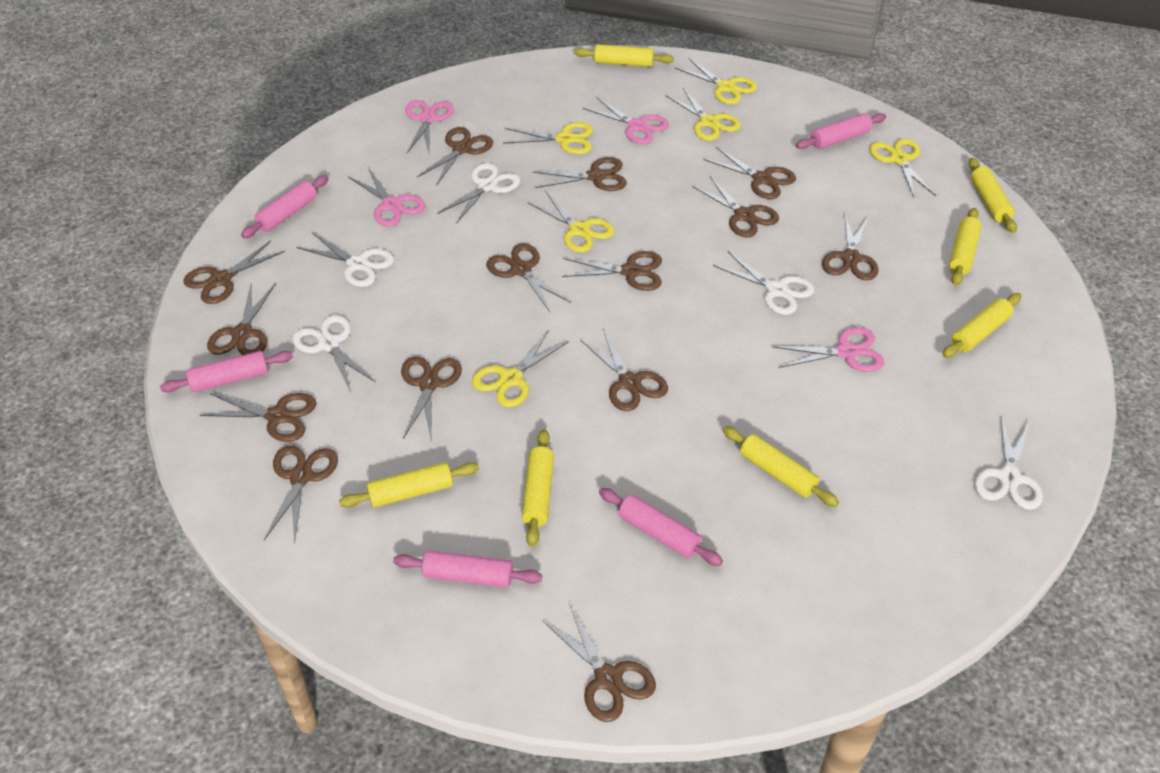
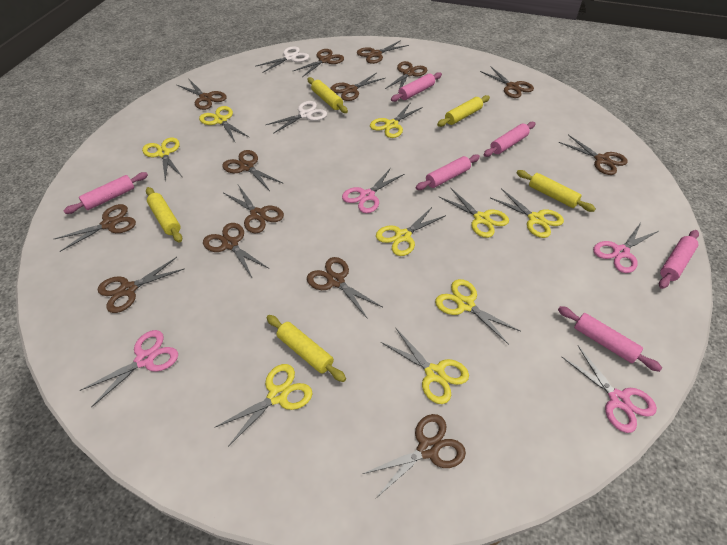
pink rolling pin: 5 -> 6
white scissors: 5 -> 2
yellow rolling pin: 7 -> 5
yellow scissors: 6 -> 9

